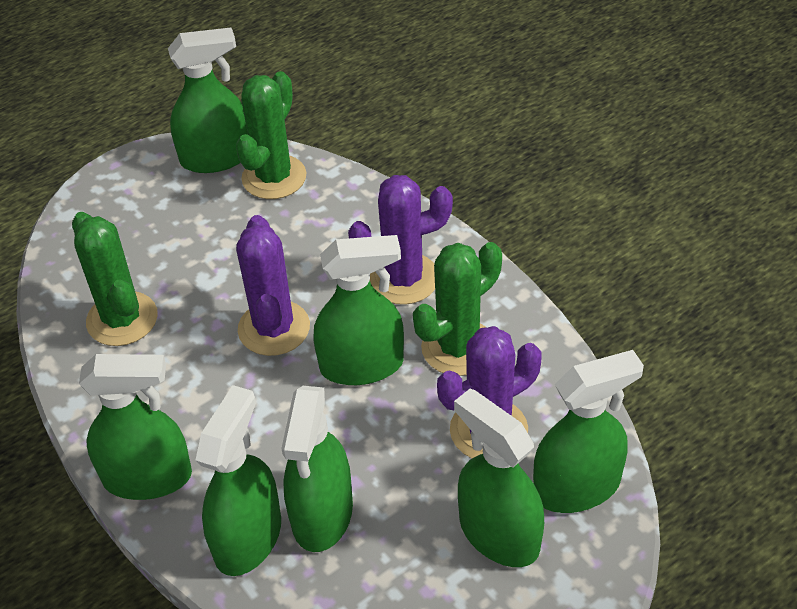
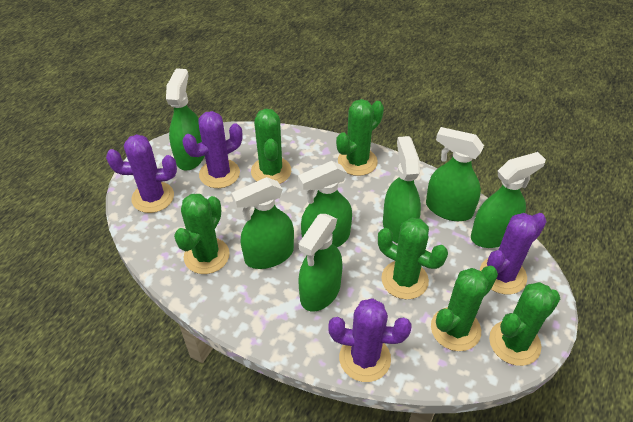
green cactus: 3 -> 6
purple cactus: 3 -> 4

